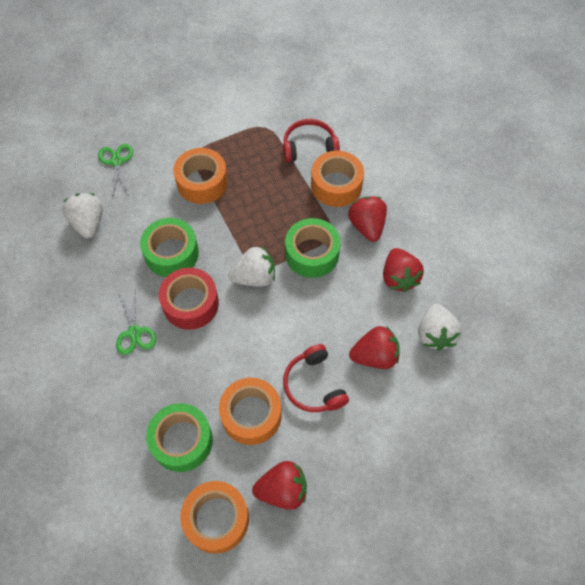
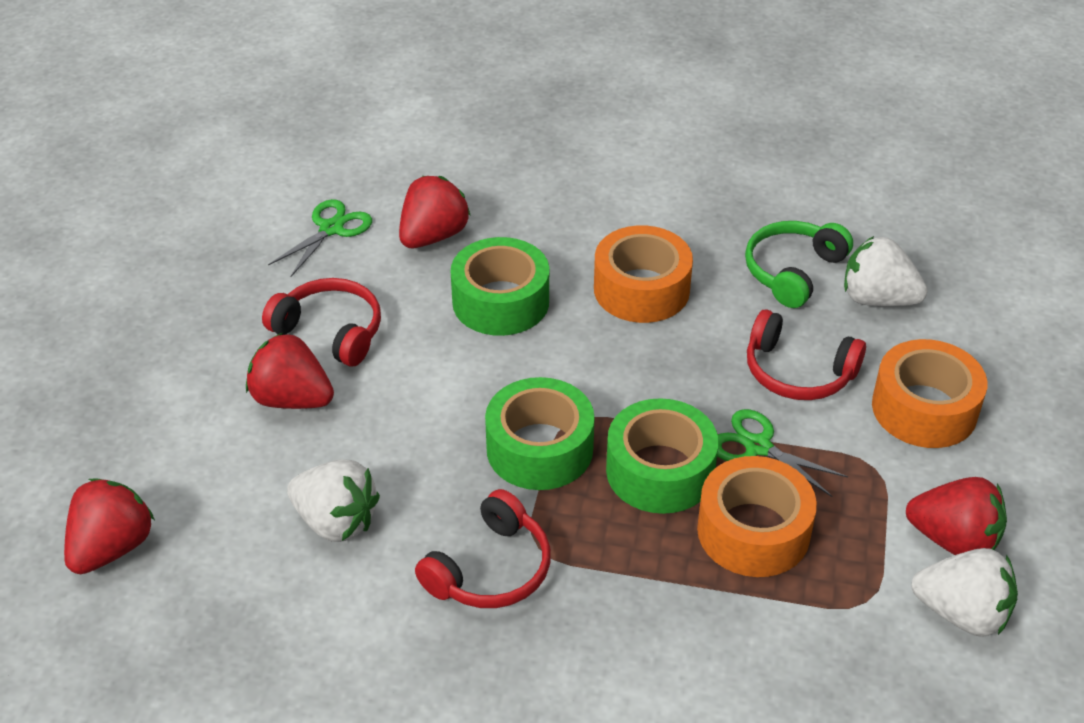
green headphones: 0 -> 1
orange tape: 4 -> 3
red headphones: 2 -> 3
red tape: 1 -> 0

